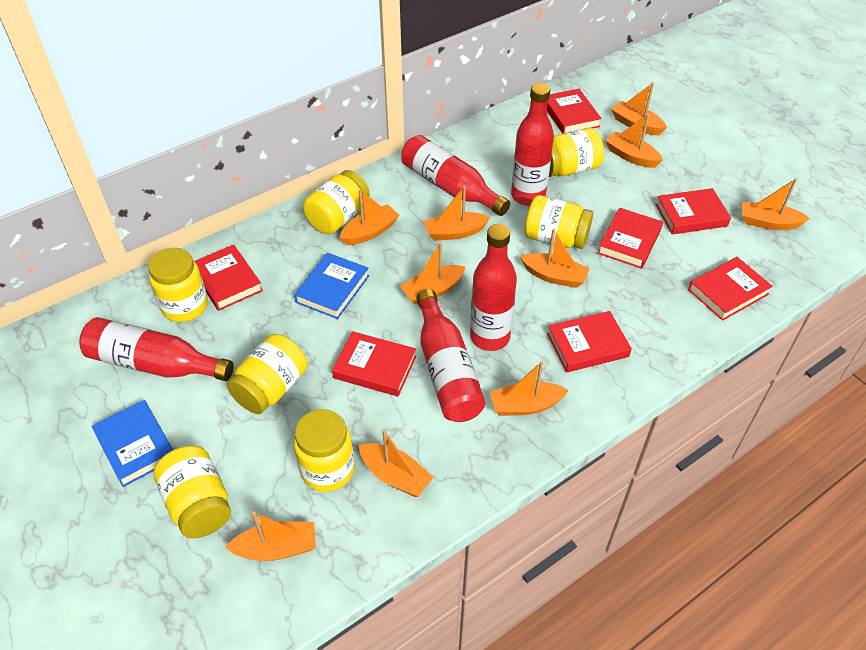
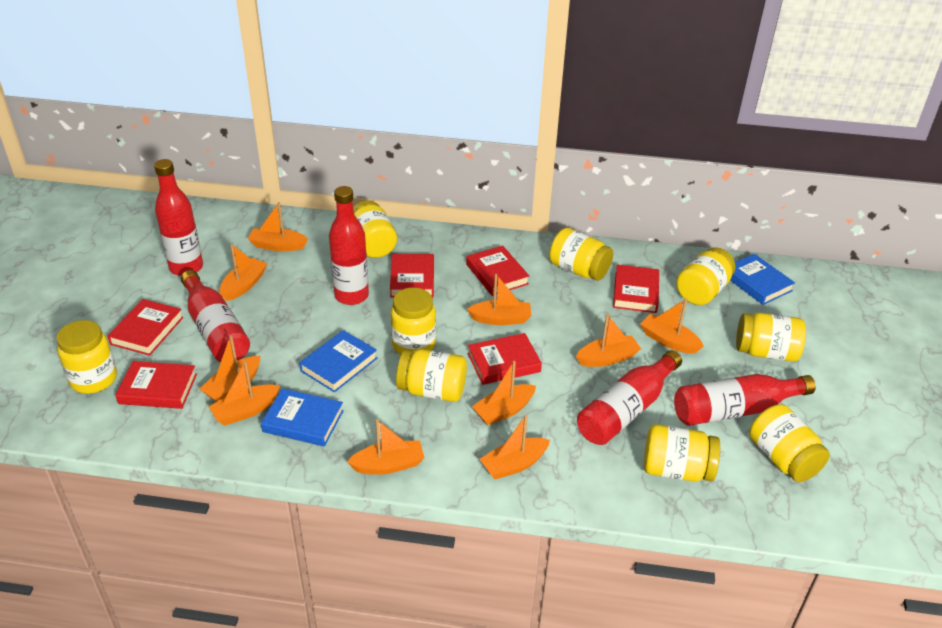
blue book: 2 -> 3
red book: 7 -> 6
yellow jar: 7 -> 9

